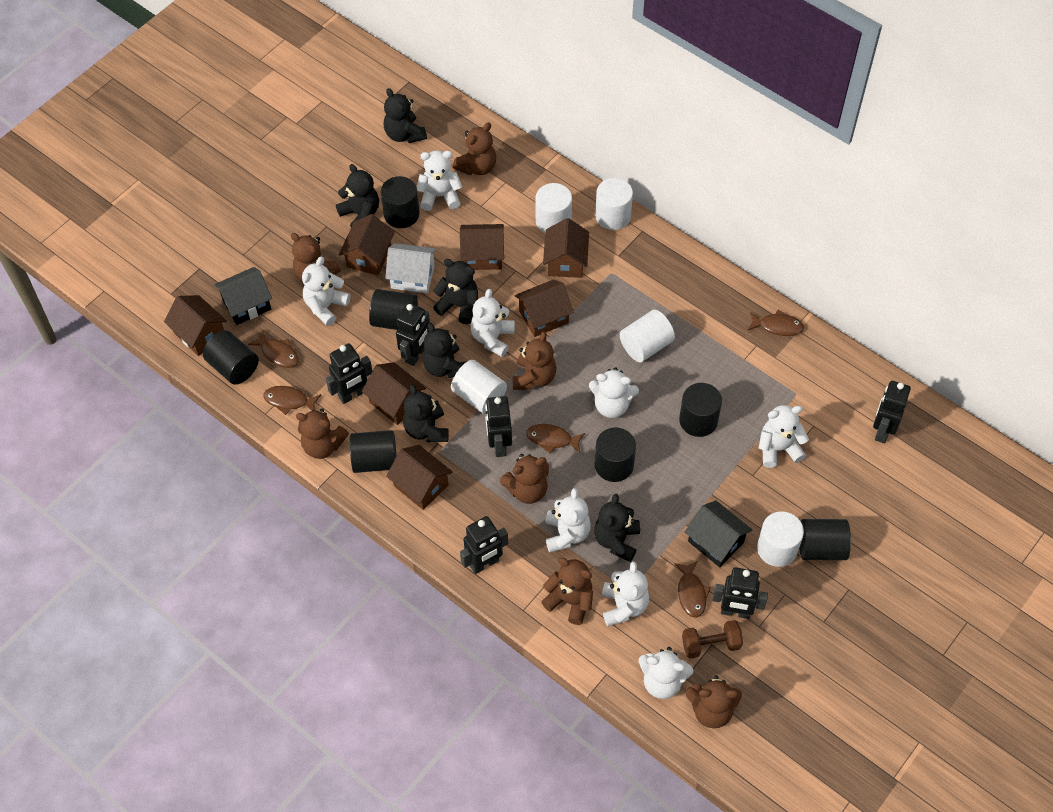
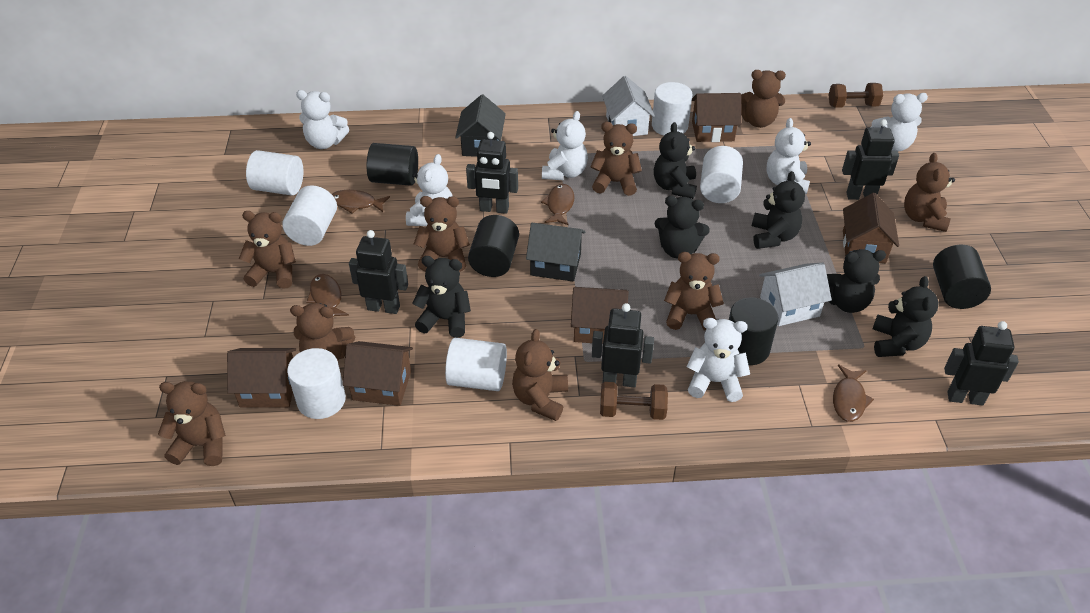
black cylinder: 7 -> 4
black robot: 6 -> 5
brown dumbbell: 1 -> 2
brown fish: 5 -> 4
brown house: 7 -> 5
brown teddy bear: 7 -> 9
white cylinder: 5 -> 6
white house: 1 -> 2
white teddy bear: 8 -> 6

